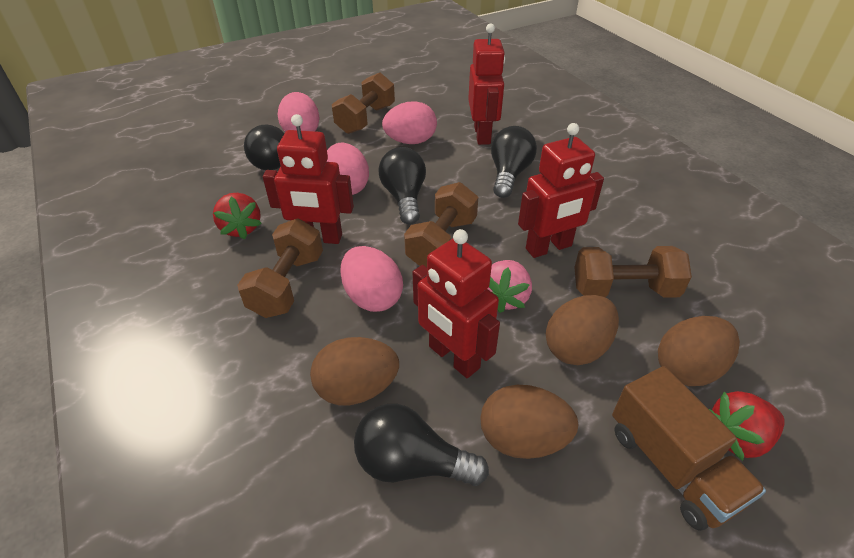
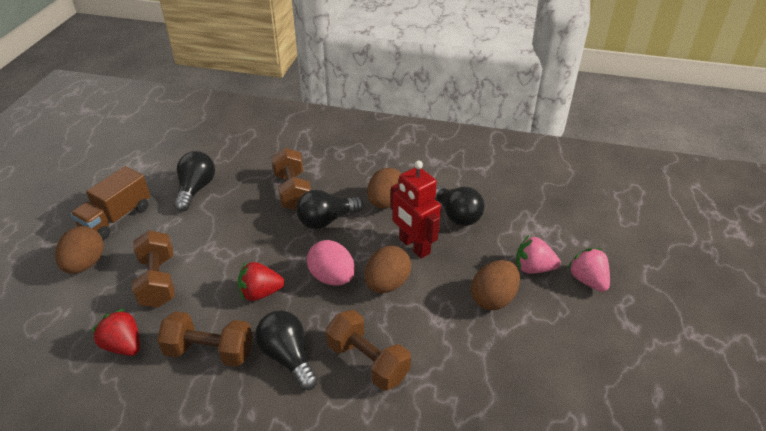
pink egg: 4 -> 1
pink strawberry: 1 -> 2
red robot: 4 -> 1

